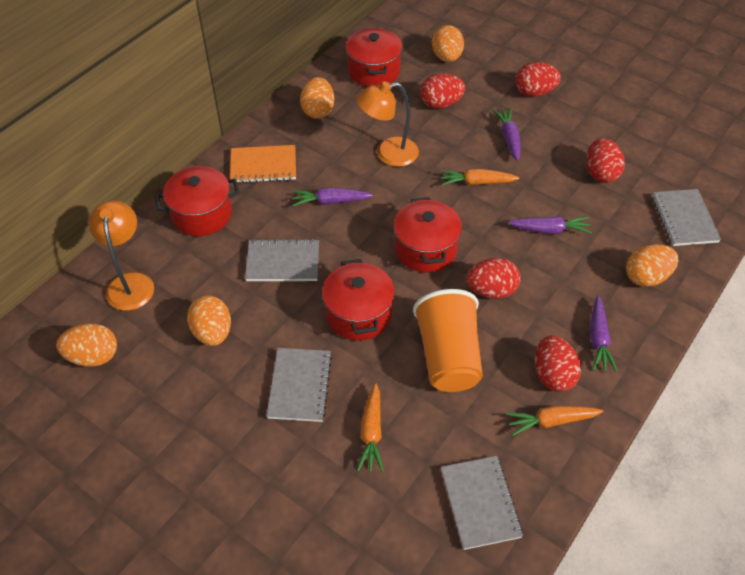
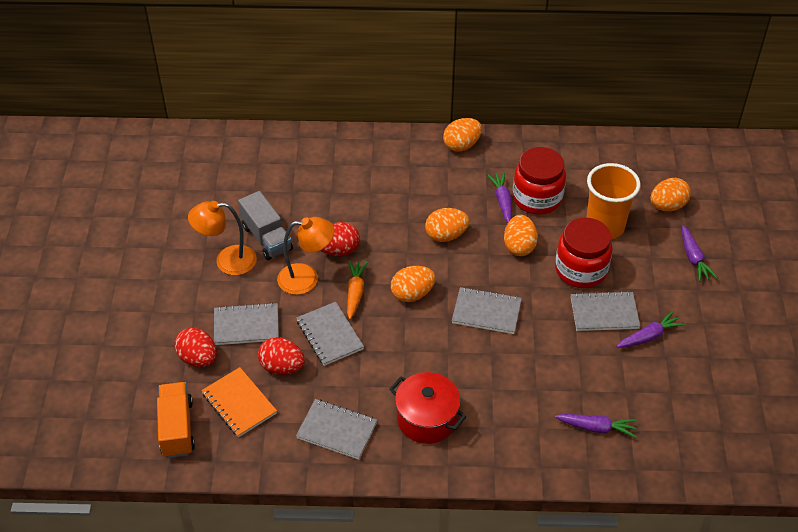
grey notebook: 4 -> 5
grey truck: 0 -> 1
orange carrot: 3 -> 1
orange truck: 0 -> 1
red egg: 5 -> 3
red jar: 0 -> 2
red pot: 4 -> 1

